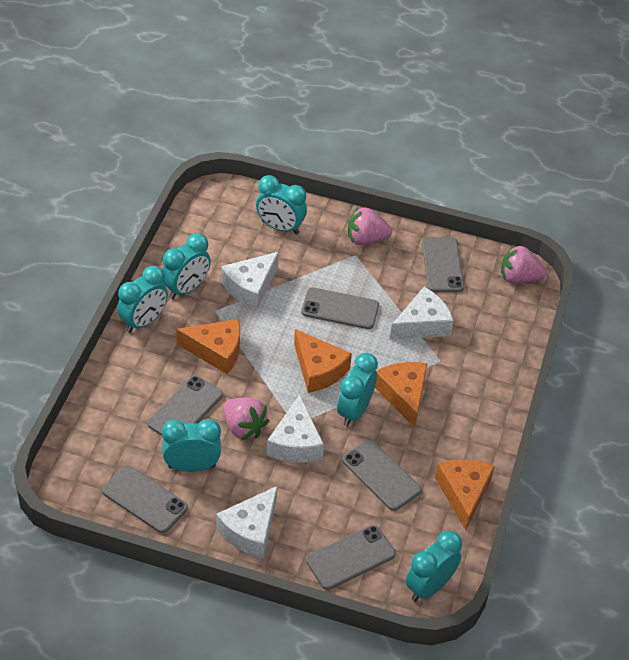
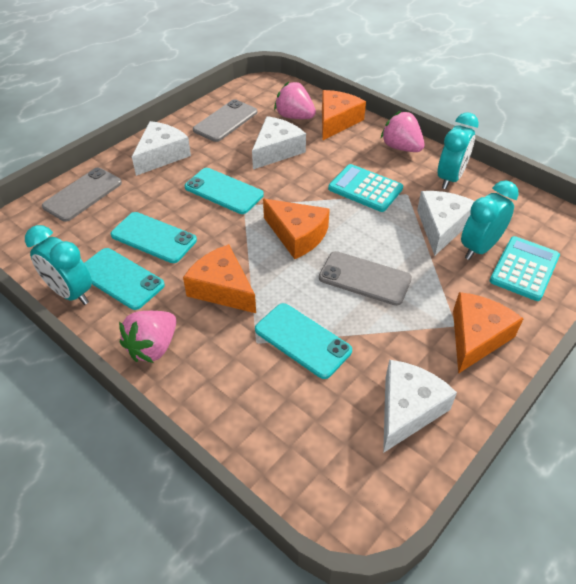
grey phone: 6 -> 3
turquoise calculator: 0 -> 2
turquoise clock: 6 -> 3
turquoise phone: 0 -> 4

